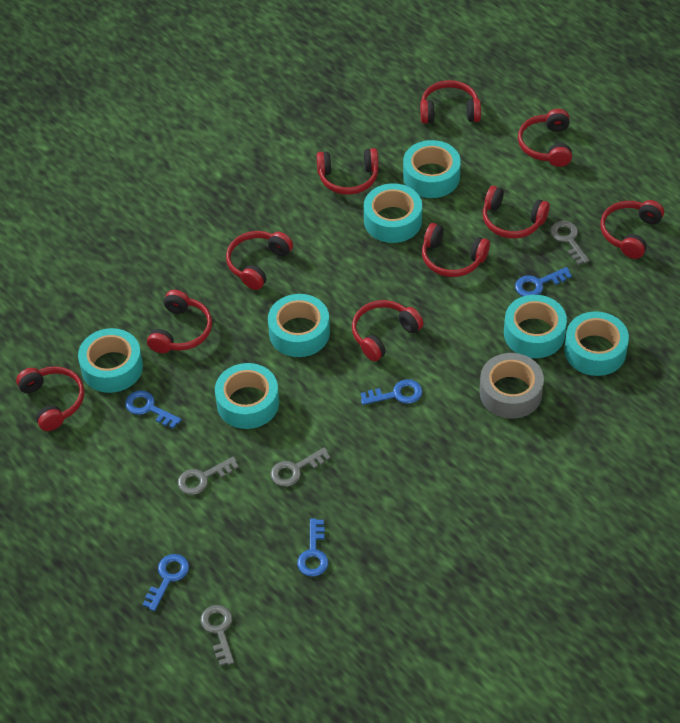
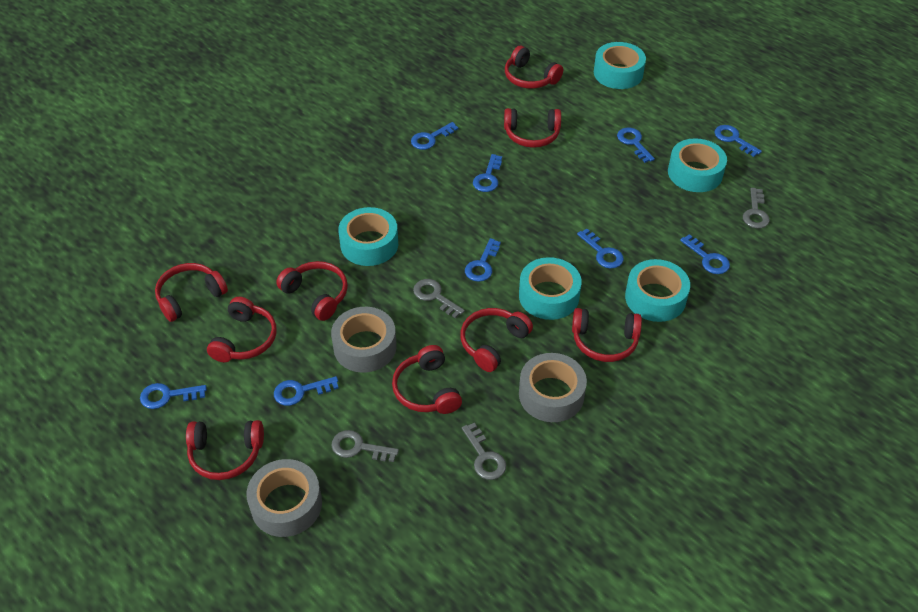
blue key: 5 -> 9
grey tape: 1 -> 3
red headphones: 10 -> 9
turquoise tape: 7 -> 5

